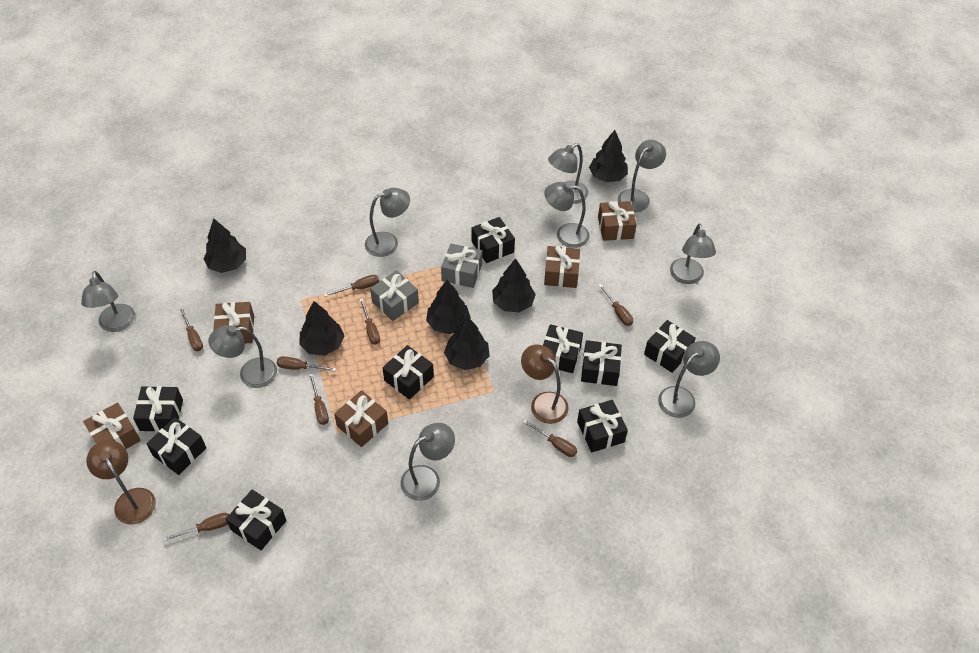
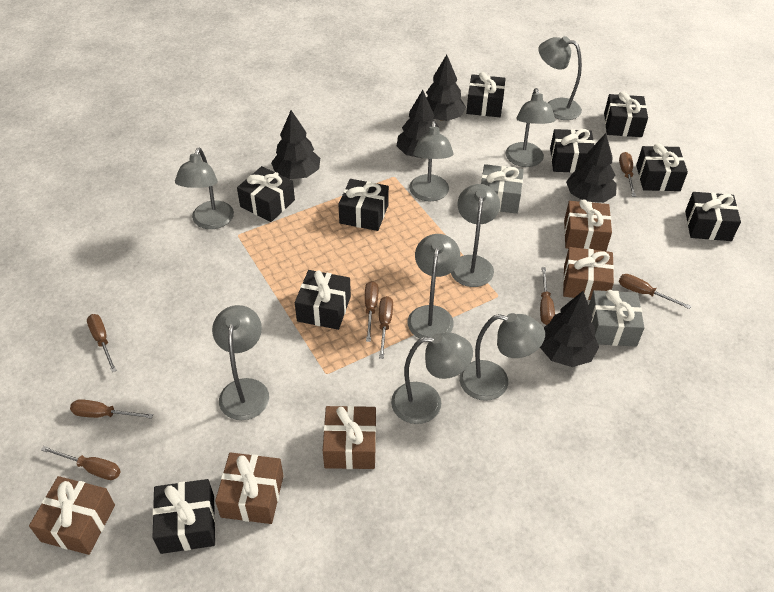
black tree: 6 -> 5
brown lamp: 2 -> 0

